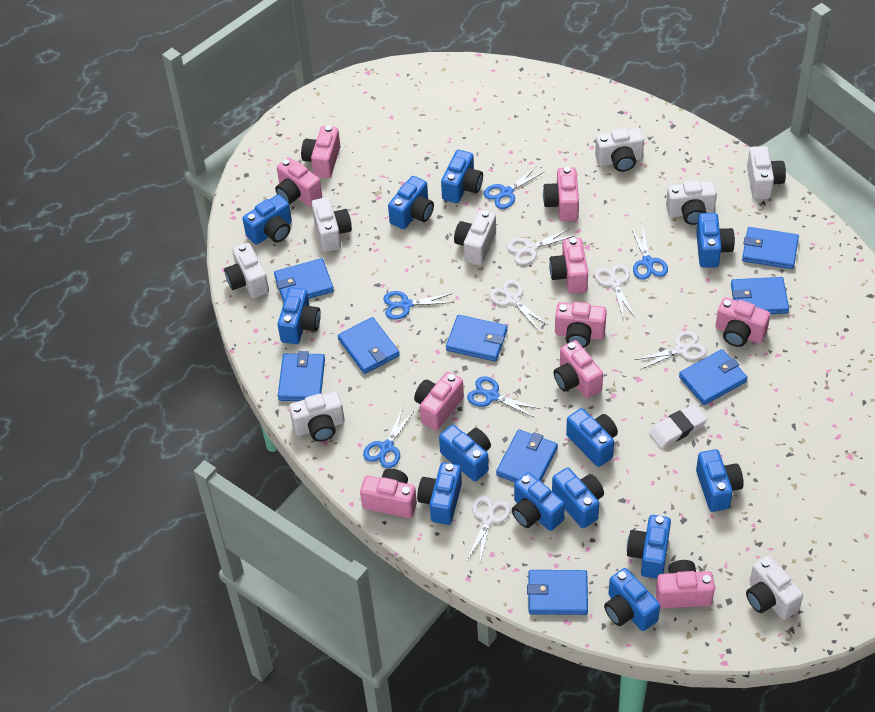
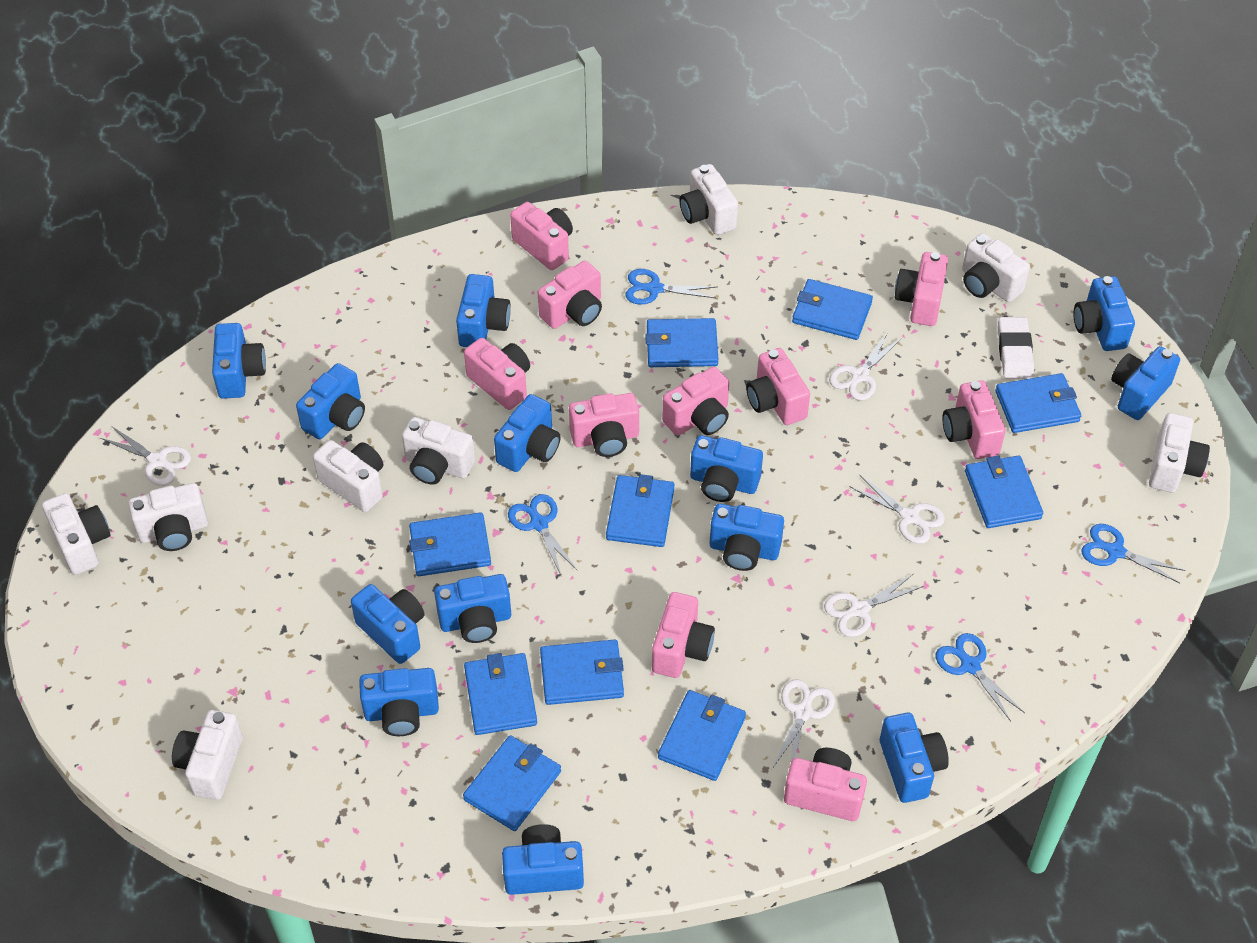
blue scissors: 5 -> 4
blue wallet: 9 -> 10

